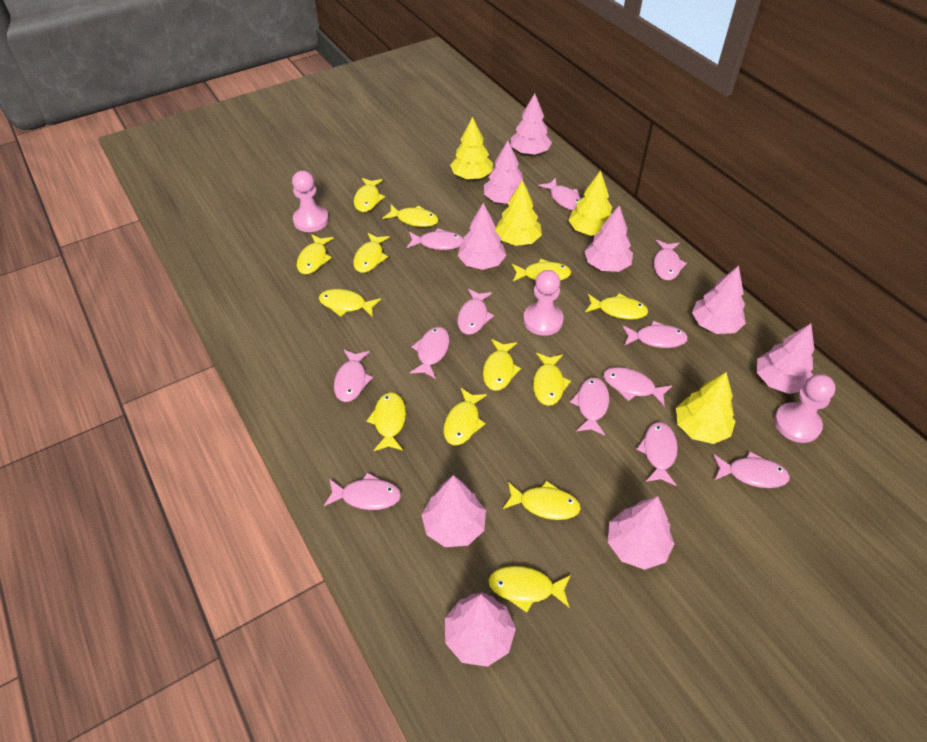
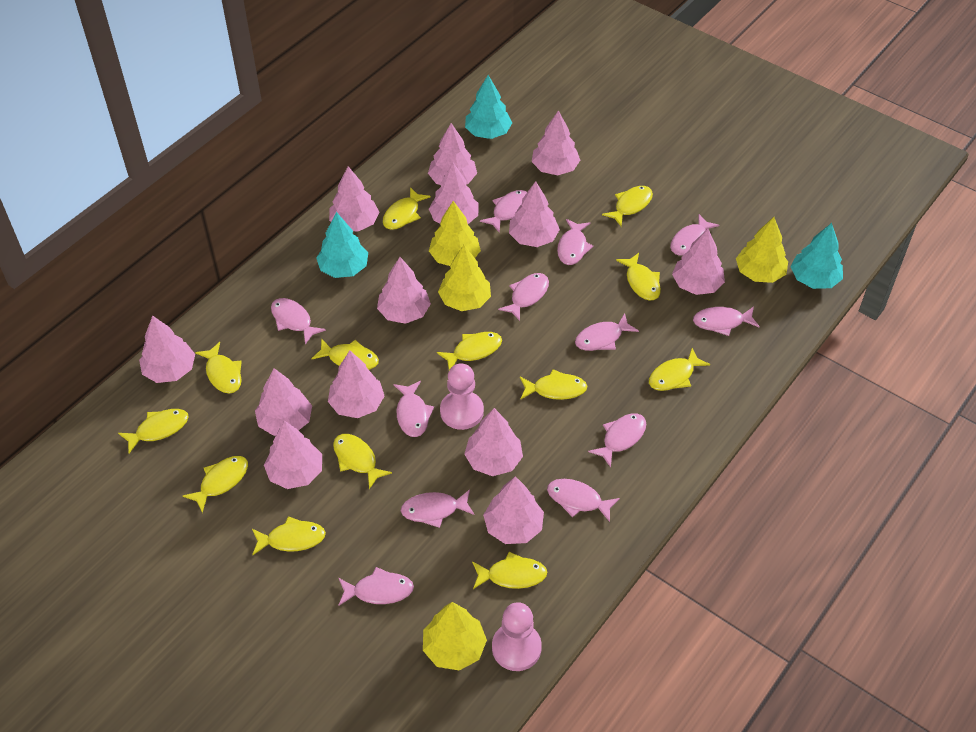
pink pawn: 3 -> 2
pink tree: 9 -> 13
turquoise tree: 0 -> 3

